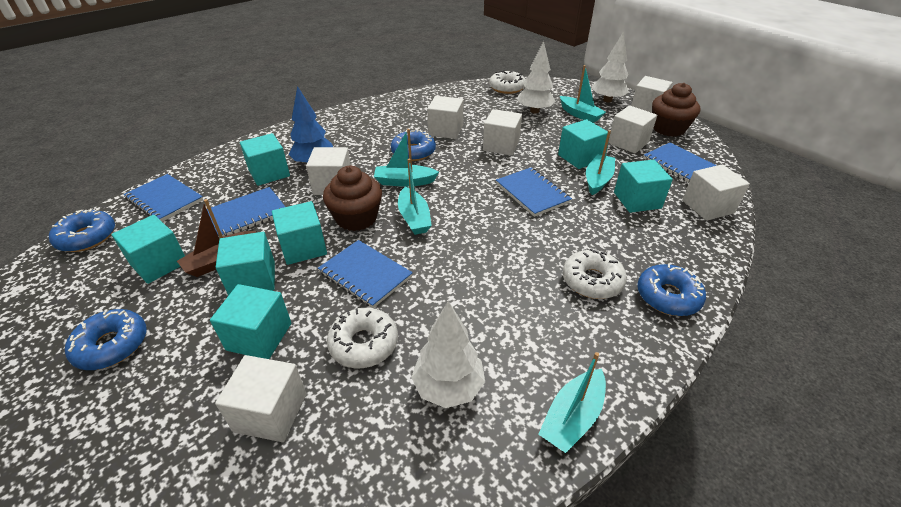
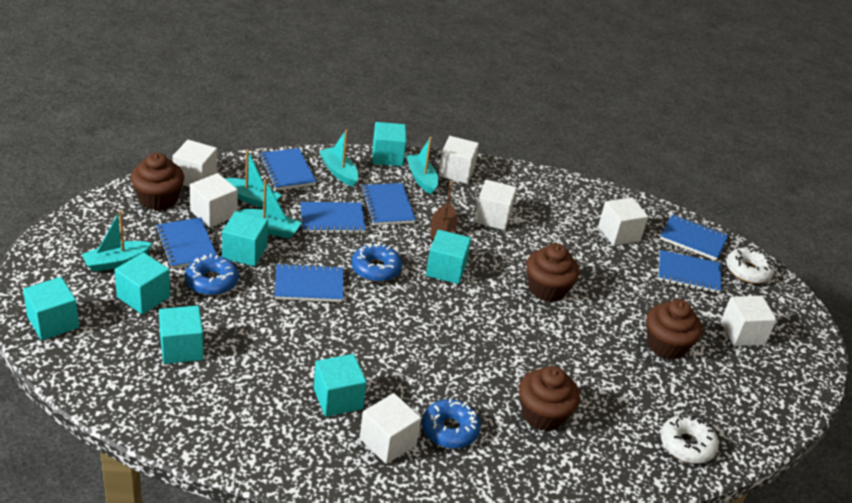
blue donut: 4 -> 3
blue notebook: 5 -> 7
blue tree: 1 -> 0
brown cupcake: 2 -> 4
white donut: 3 -> 2
white tree: 3 -> 0

